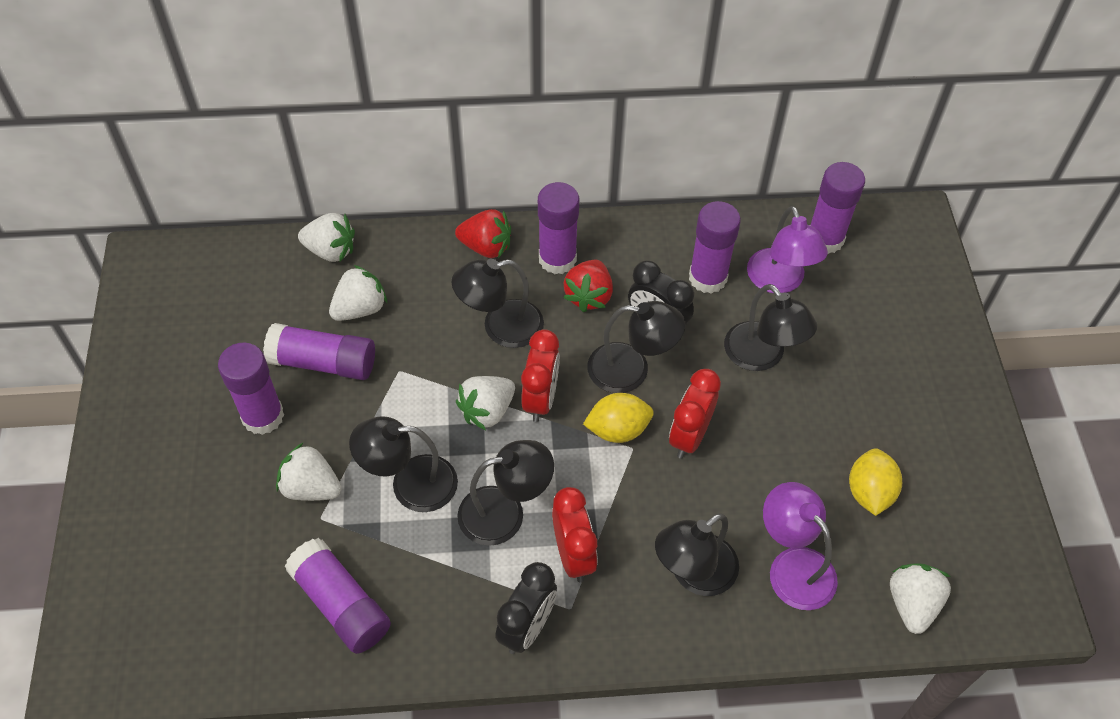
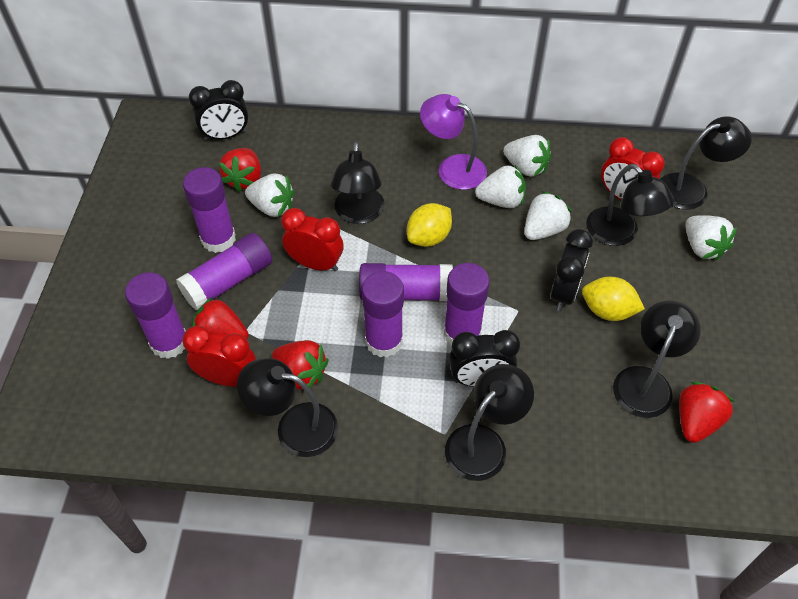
black clock: 2 -> 3
purple lamp: 2 -> 1
red strawberry: 2 -> 4

